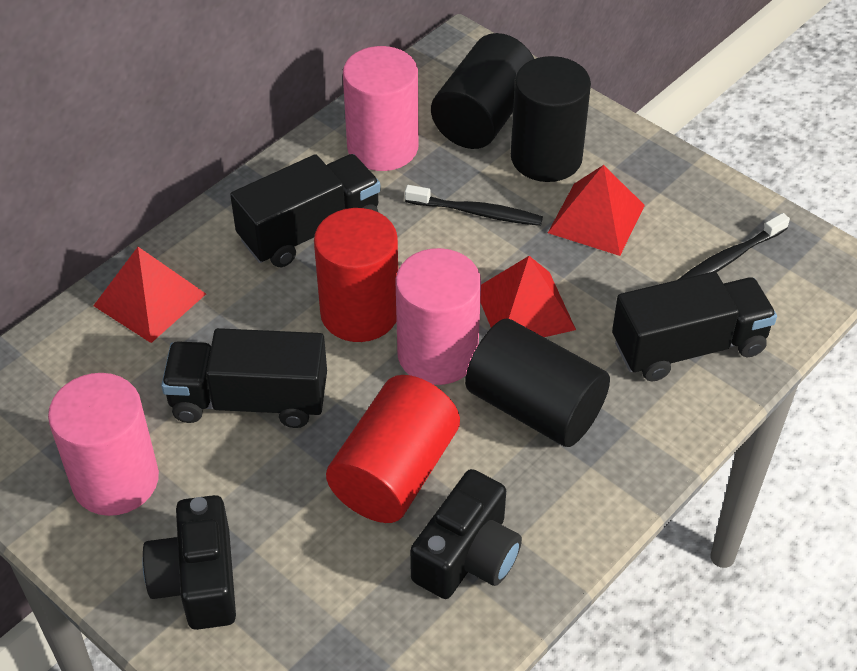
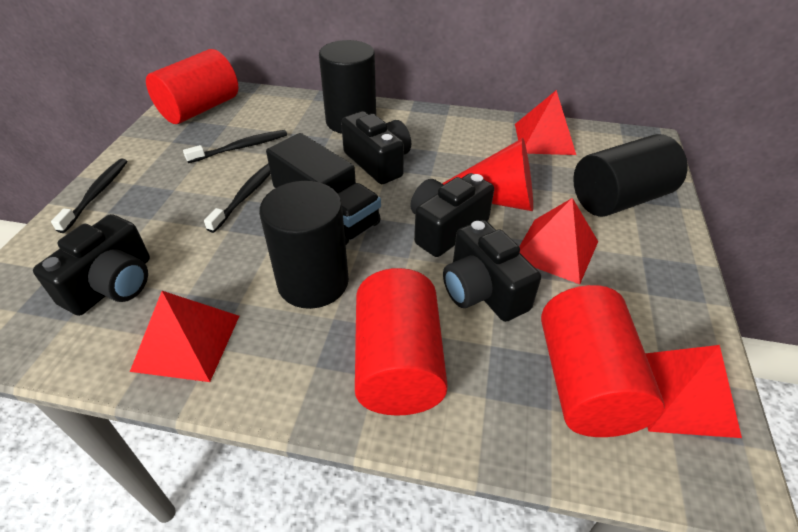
black camera: 2 -> 4
black toothbrush: 2 -> 3
black truck: 3 -> 1
pink cylinder: 3 -> 0
red cone: 0 -> 1
red cylinder: 2 -> 3
red pyramid: 3 -> 4

